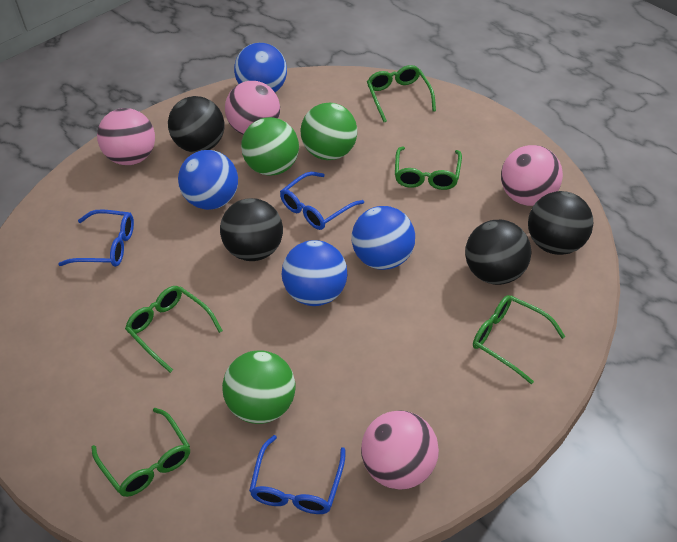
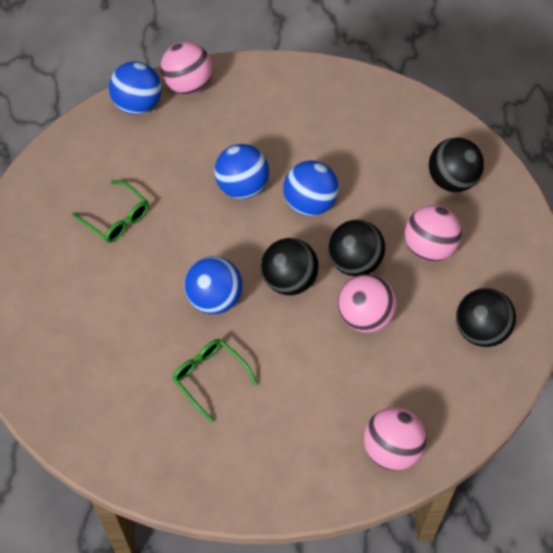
blue glasses: 3 -> 0
green ball: 3 -> 0
green glasses: 5 -> 2

